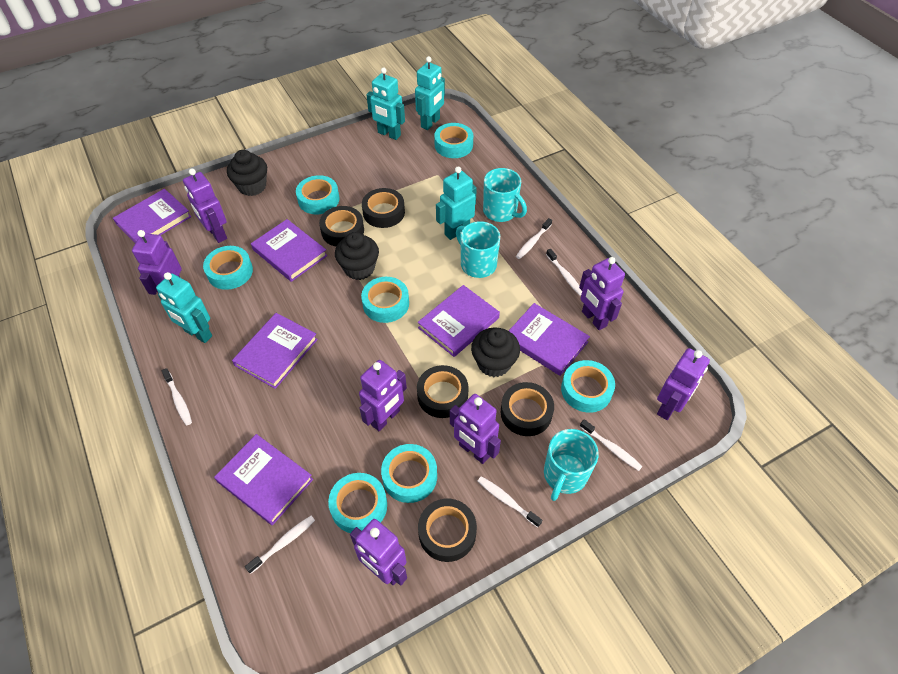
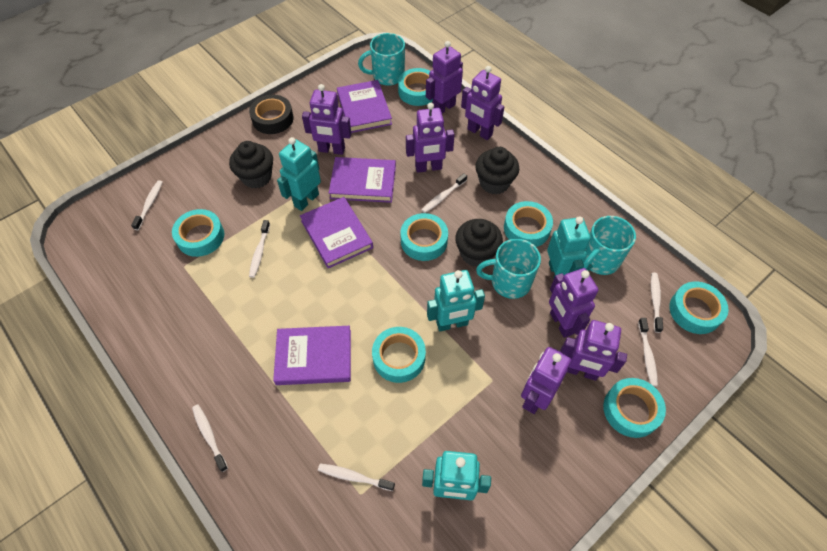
black tape: 5 -> 1
purple book: 6 -> 4
white toothbrush: 6 -> 7

